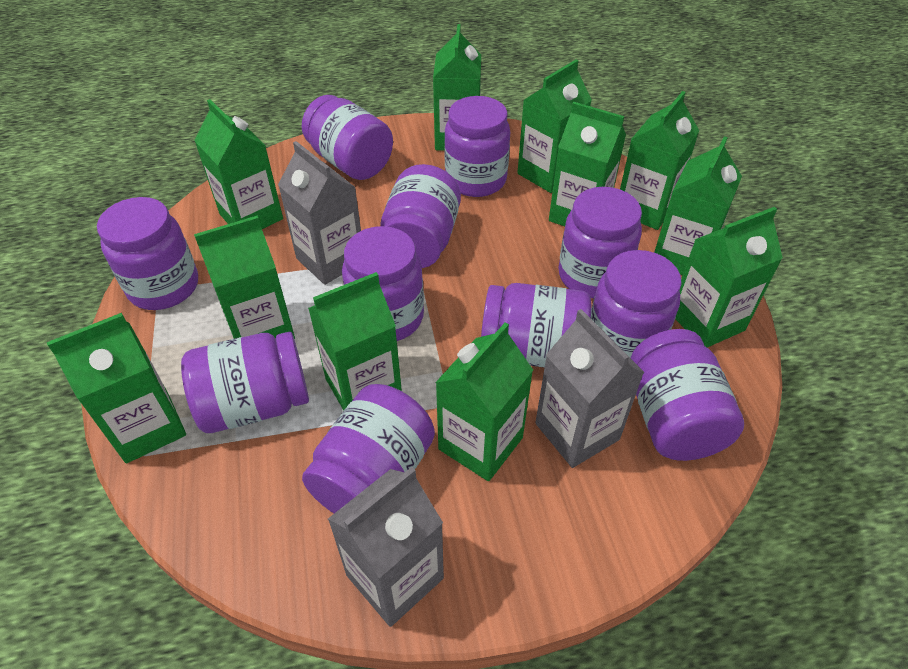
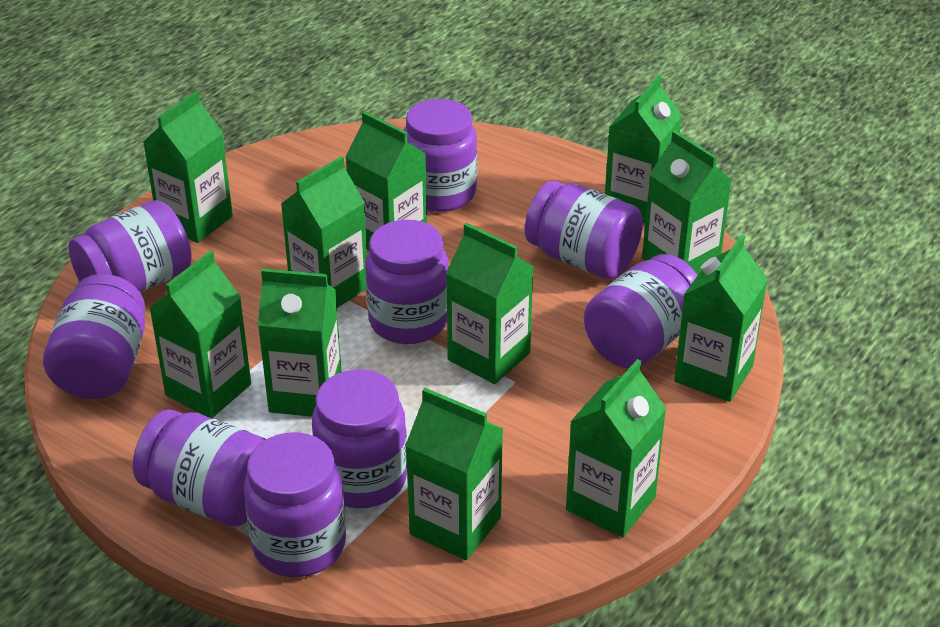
grey carton: 3 -> 0
purple jar: 11 -> 9

